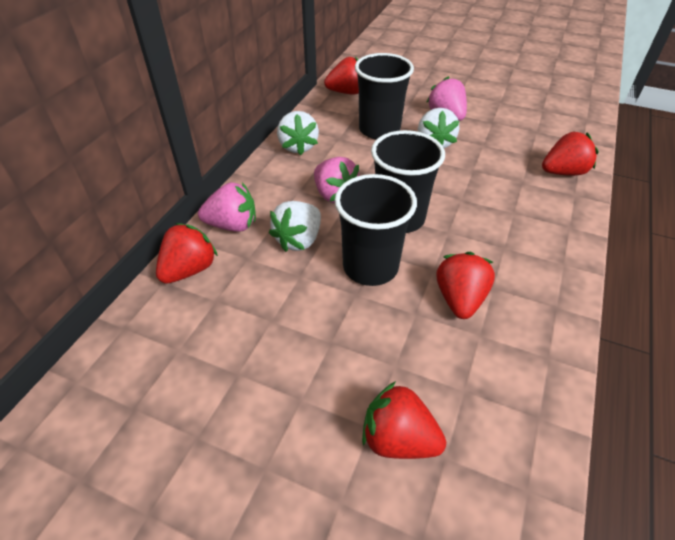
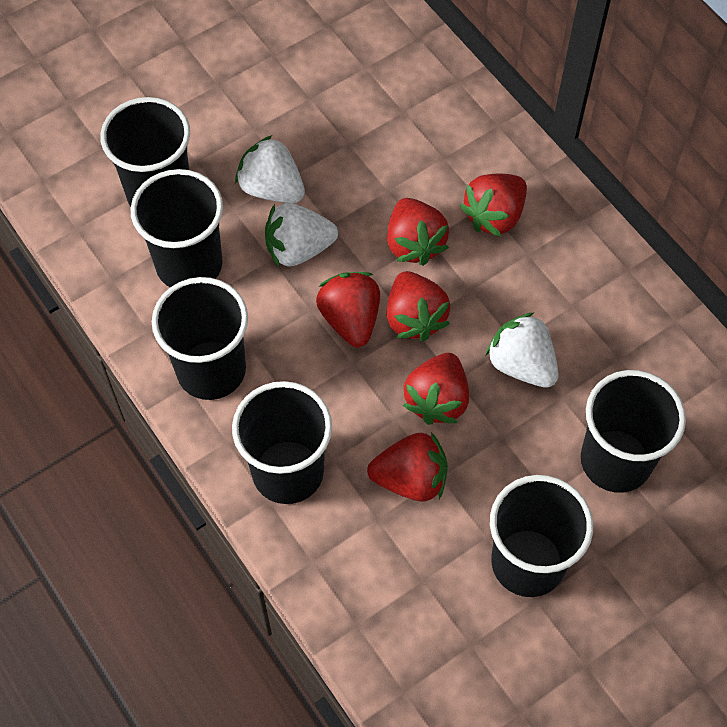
black cup: 3 -> 6
pink strawberry: 3 -> 0
red strawberry: 5 -> 6

